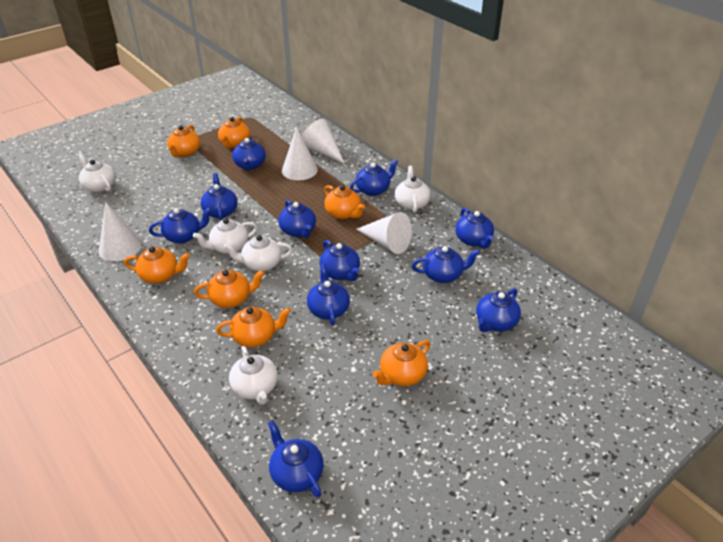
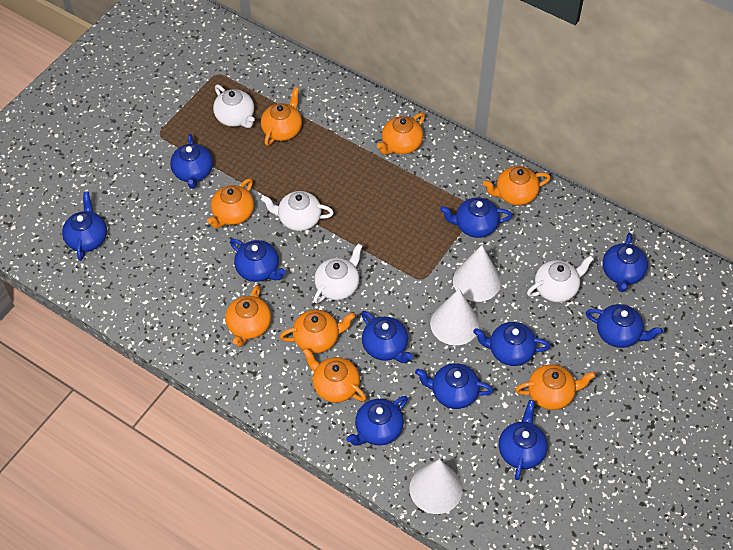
orange teapot: 7 -> 8
white cone: 4 -> 3
white teapot: 5 -> 4

